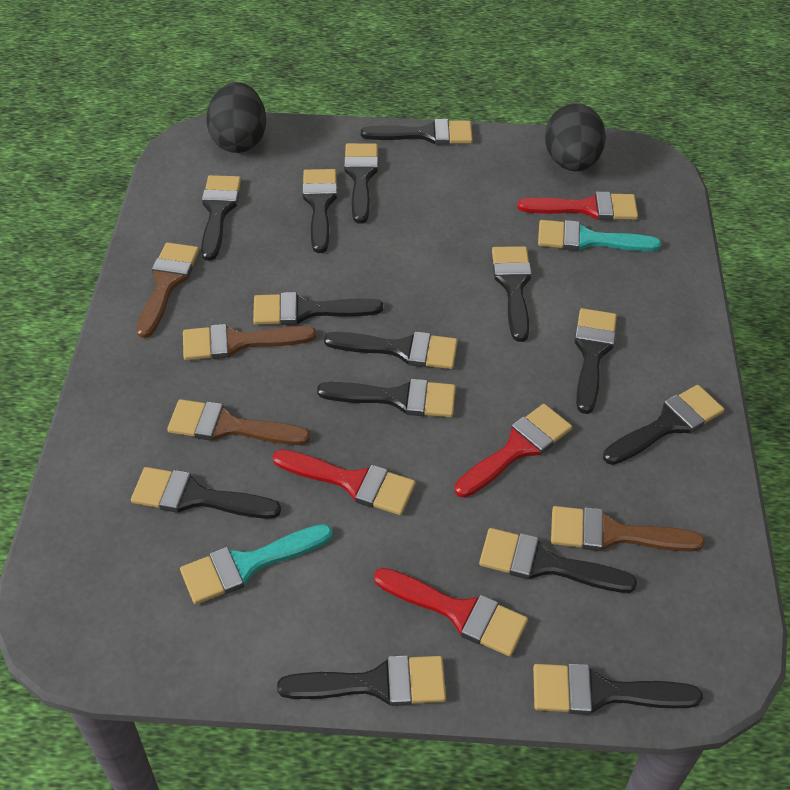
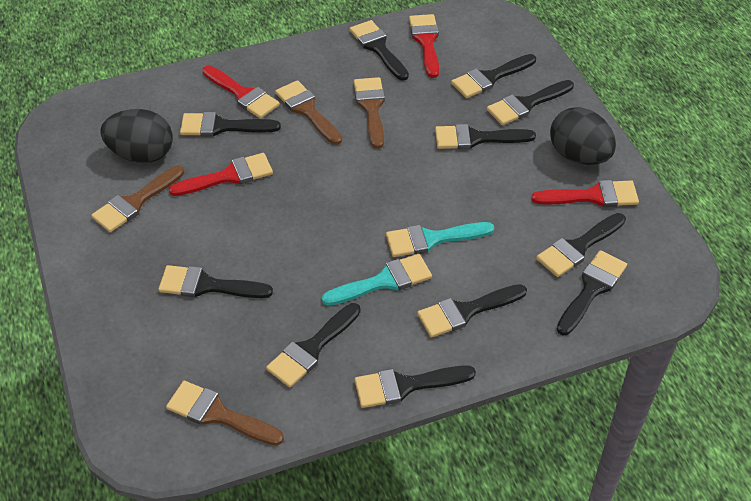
black brush: 14 -> 11

